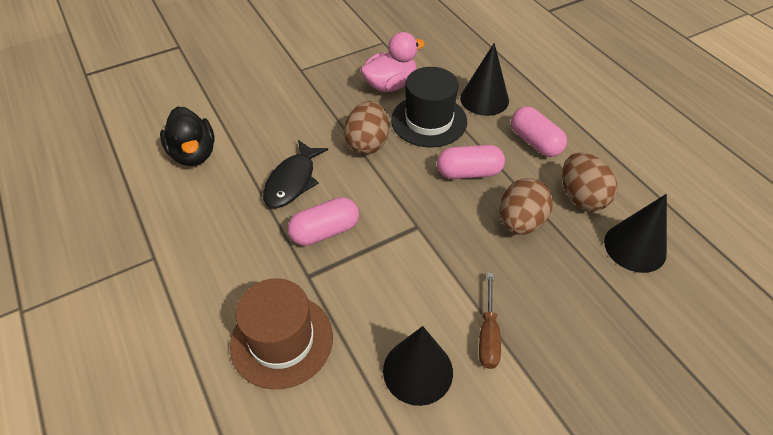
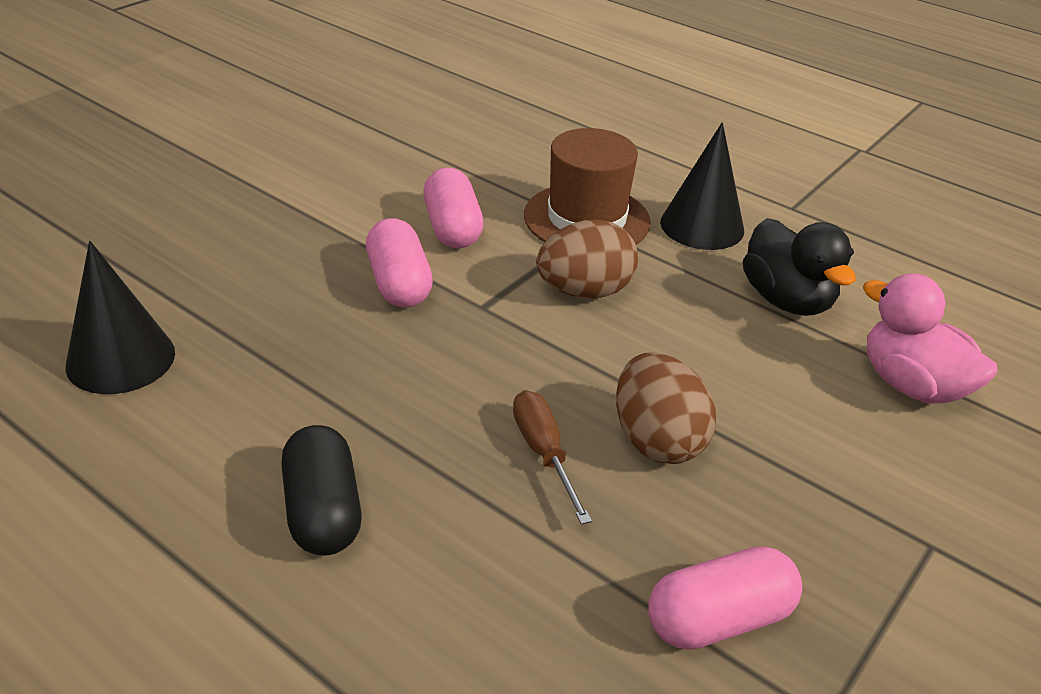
black capsule: 0 -> 1
black cone: 3 -> 2
black fish: 1 -> 0
black hat: 1 -> 0
brown egg: 3 -> 2

